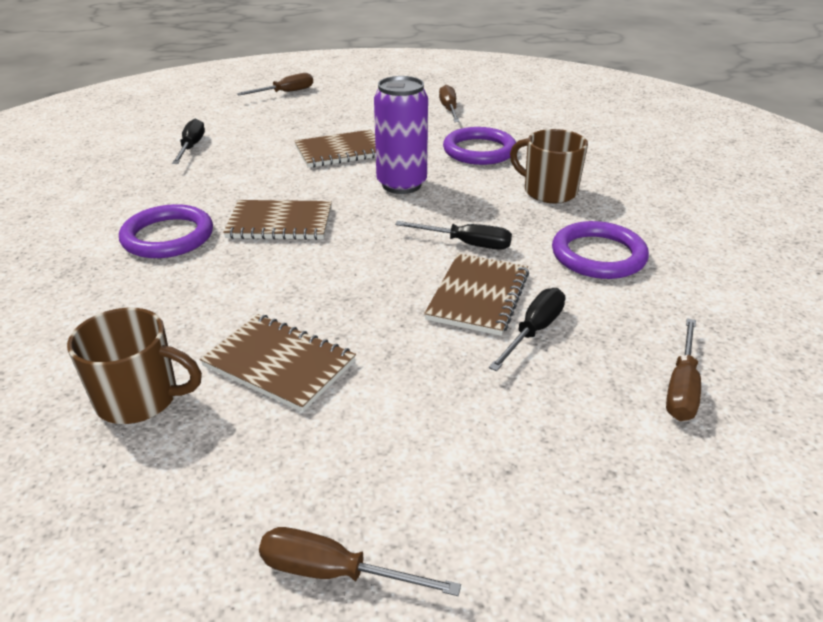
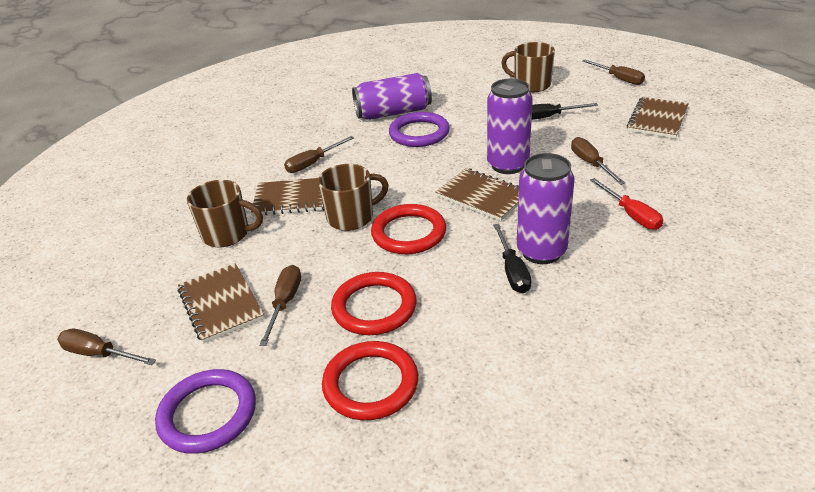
black screwdriver: 3 -> 2
brown mug: 2 -> 3
brown screwdriver: 4 -> 5
purple can: 1 -> 3
purple ring: 3 -> 2
red ring: 0 -> 3
red screwdriver: 0 -> 1

